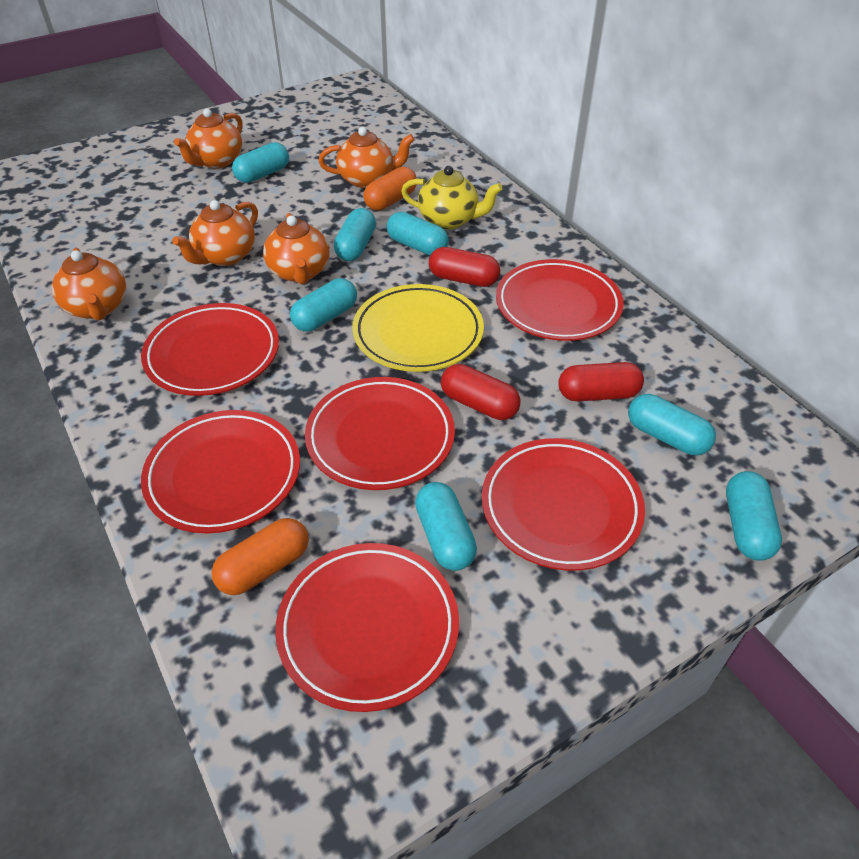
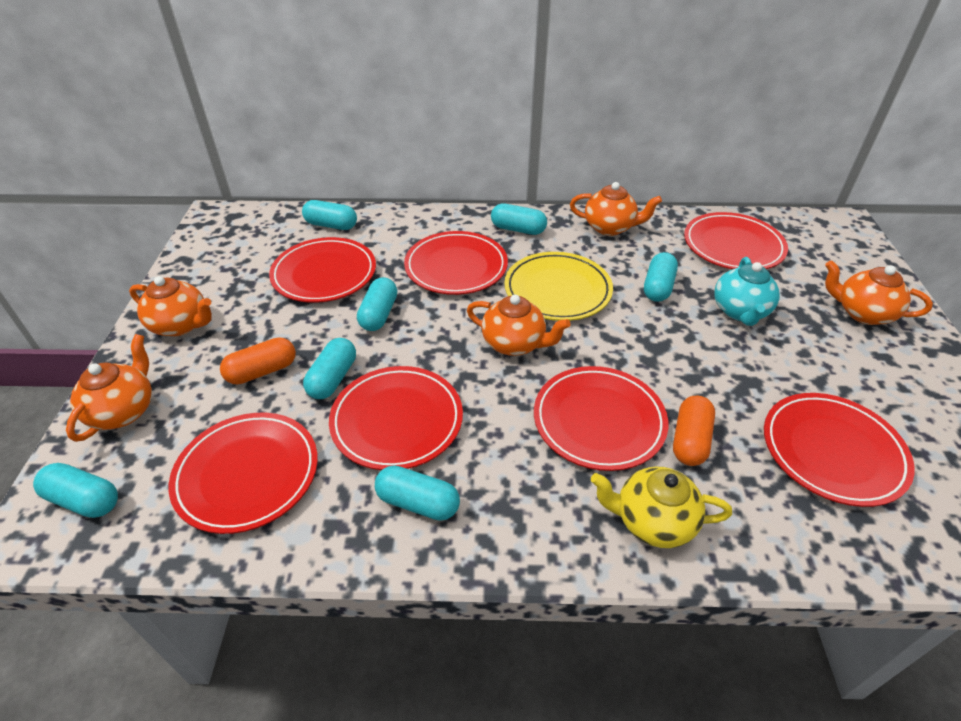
red capsule: 3 -> 0
red plate: 6 -> 7
turquoise teapot: 0 -> 1

